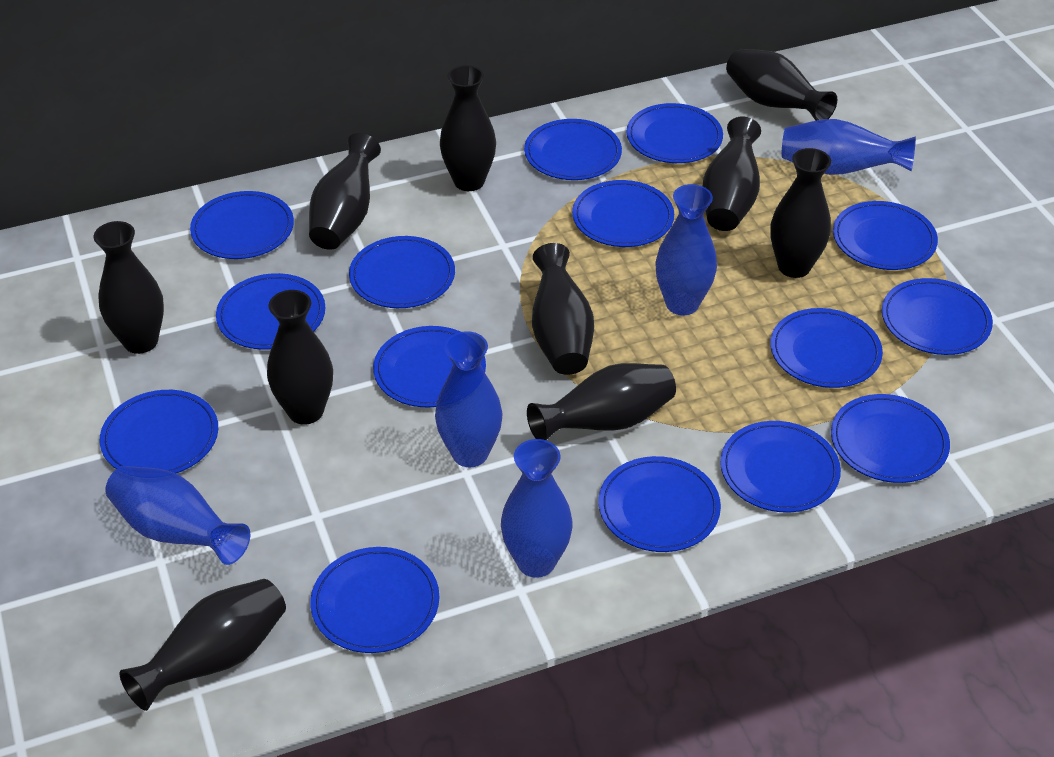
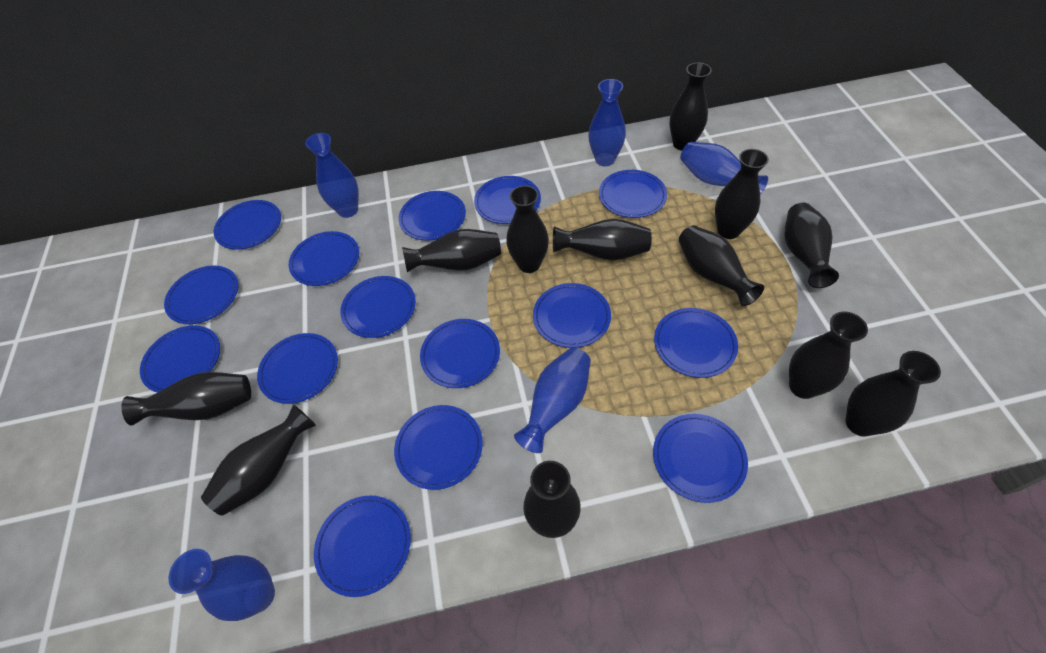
black vase: 10 -> 12

